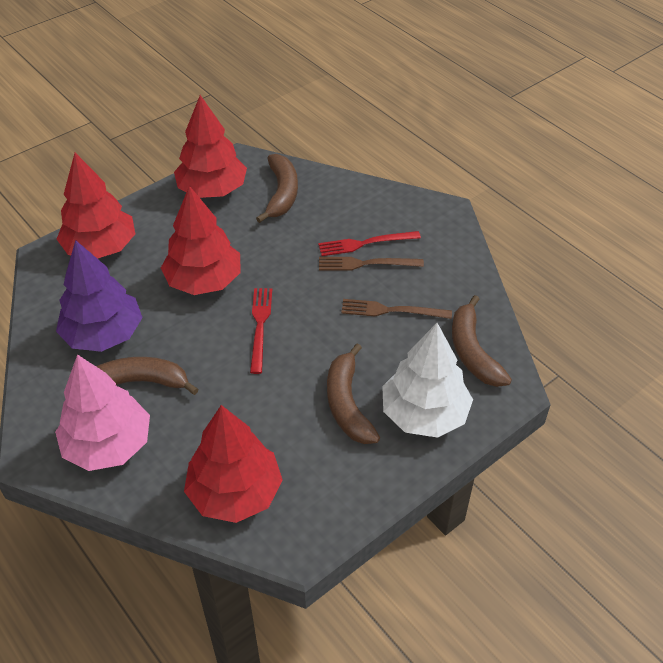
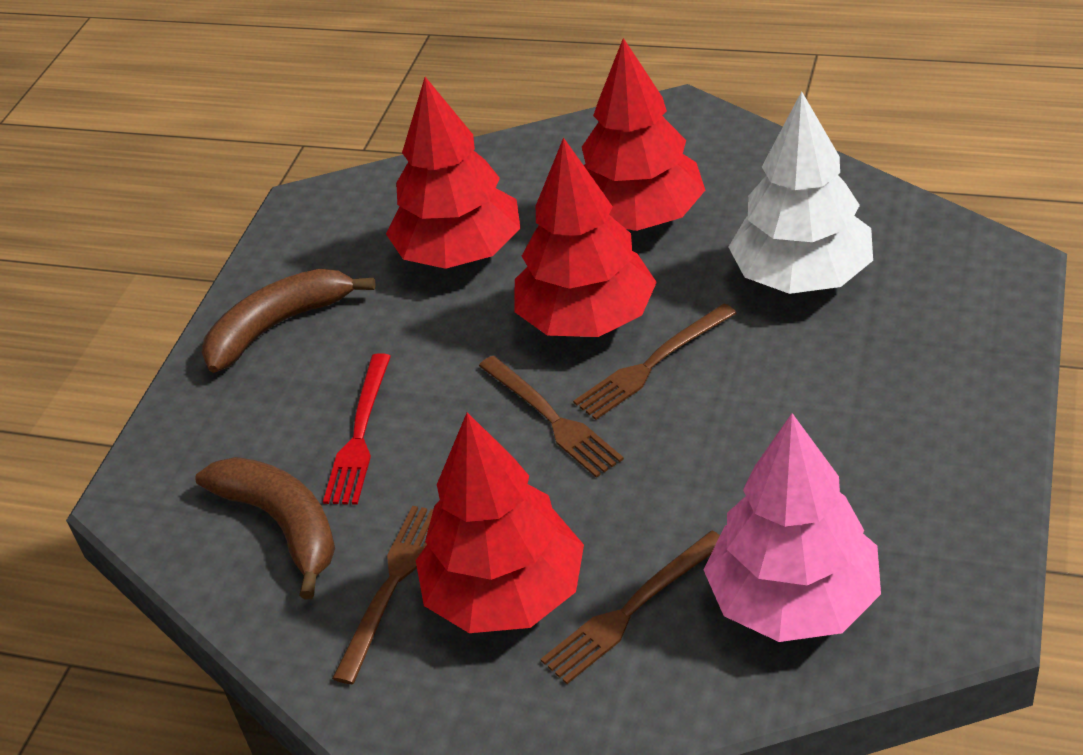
brown banana: 4 -> 2
brown fork: 2 -> 4
purple tree: 1 -> 0
red fork: 2 -> 1

